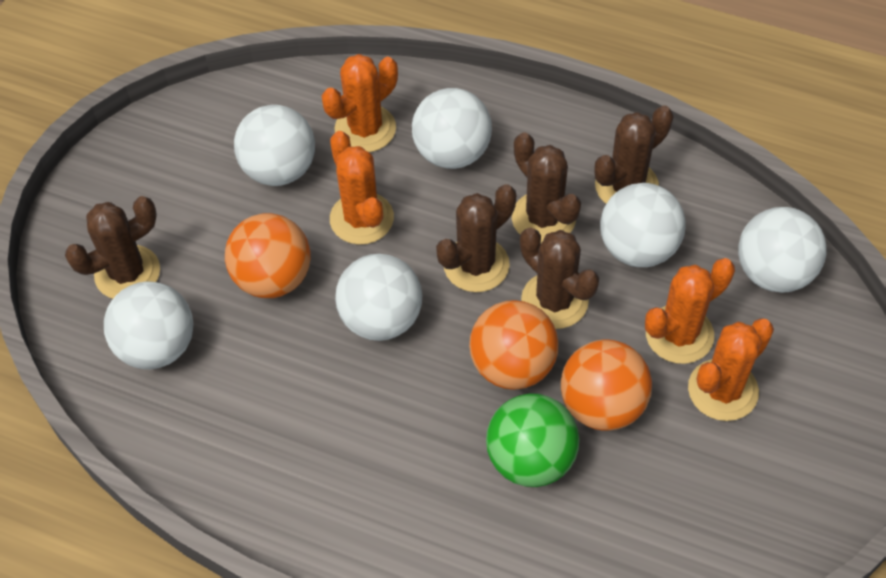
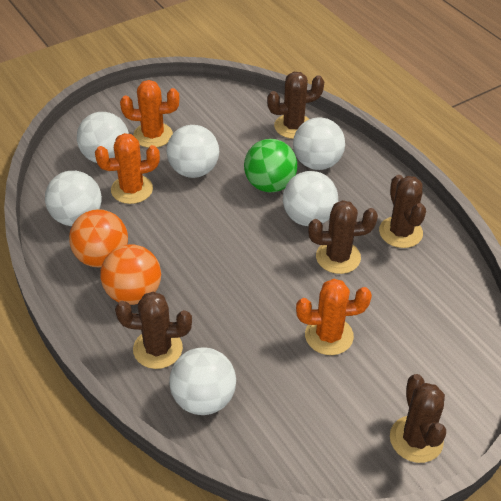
orange ball: 3 -> 2
orange cactus: 4 -> 3

